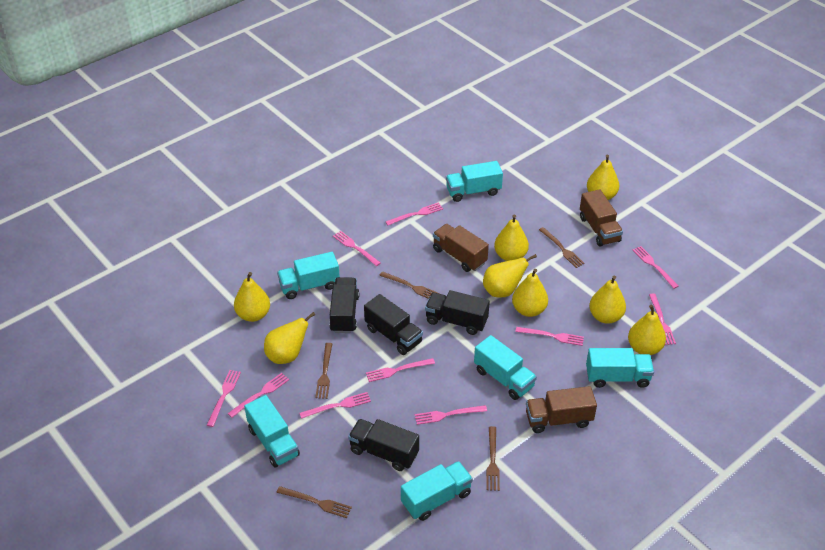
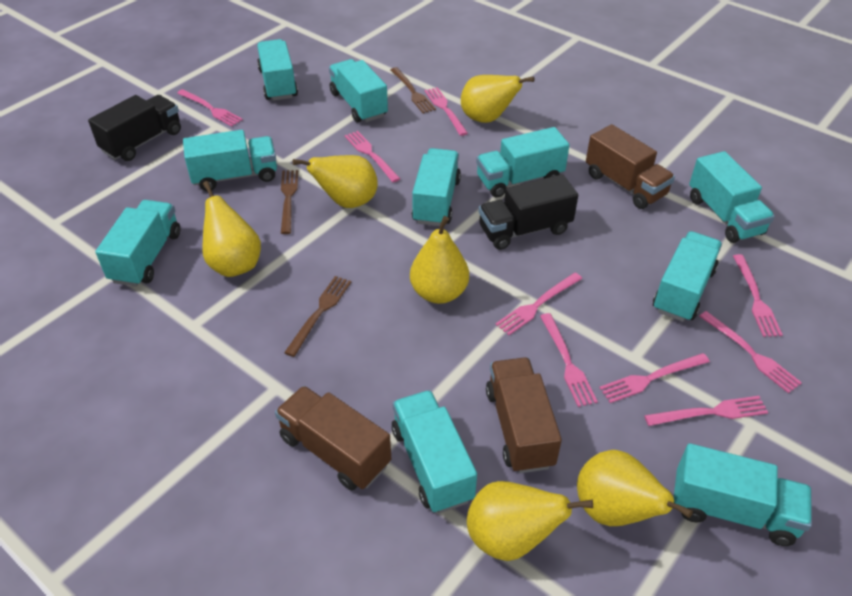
black truck: 4 -> 2
brown fork: 5 -> 3
pink fork: 10 -> 9
turquoise truck: 6 -> 10
yellow pear: 8 -> 6

